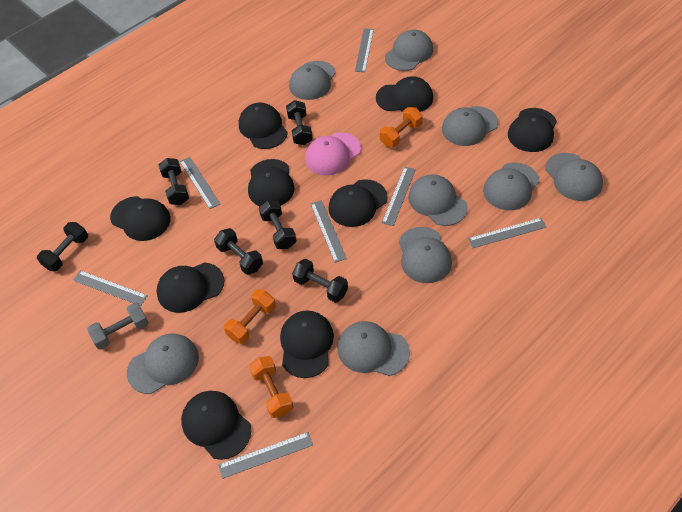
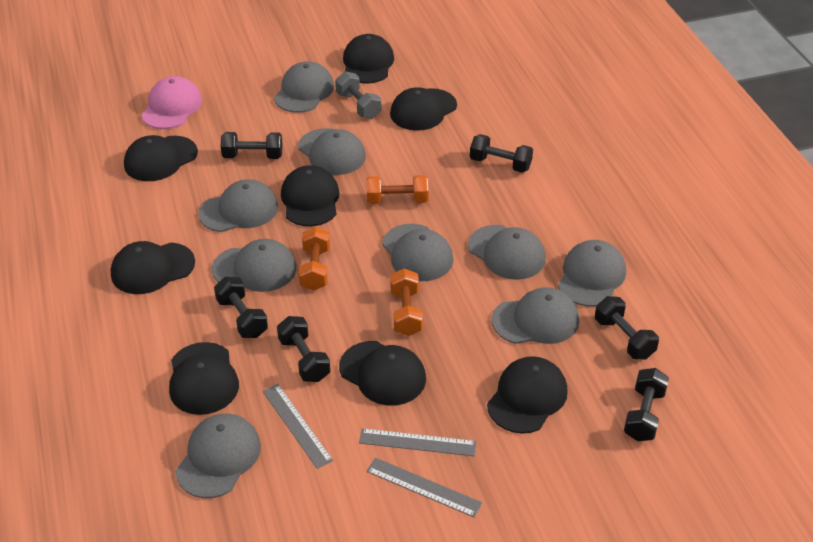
black cap: 9 -> 8
grey ruler: 7 -> 3

